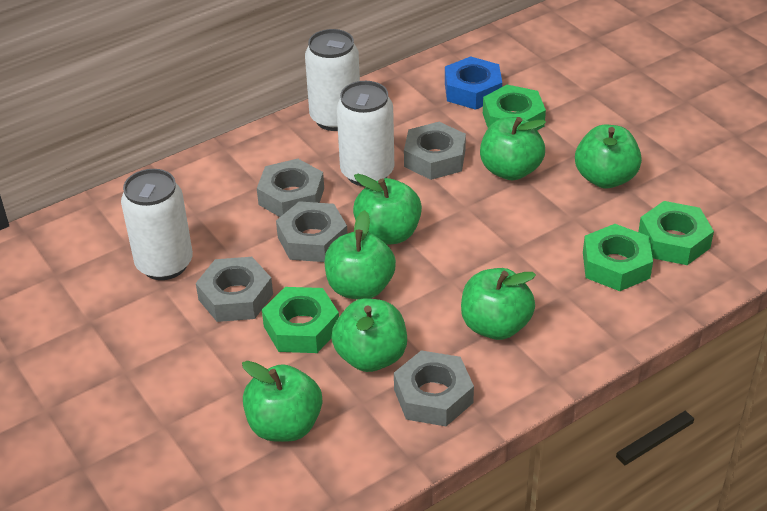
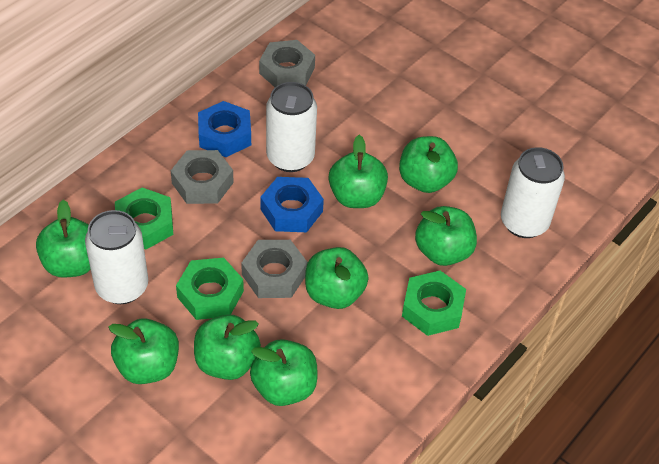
blue nut: 1 -> 2
green apple: 7 -> 8
green nut: 4 -> 3
grey nut: 5 -> 3

